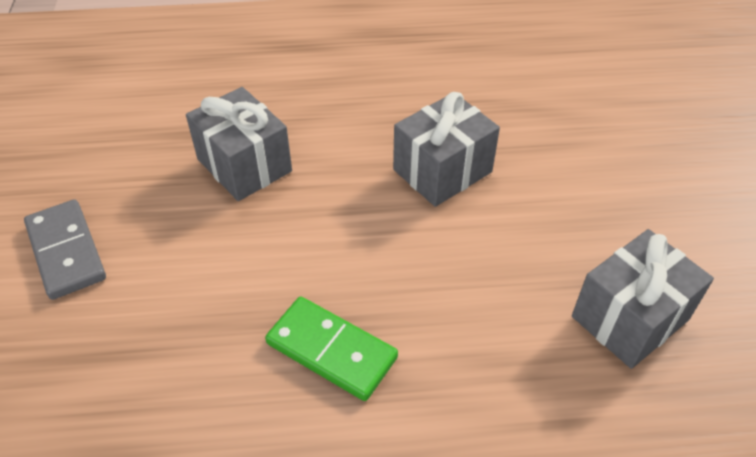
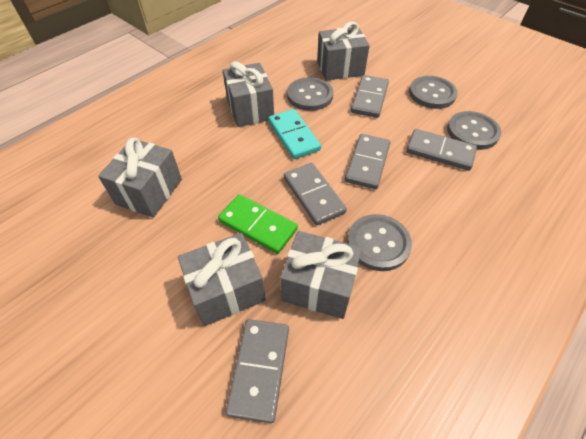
grey button: 0 -> 4
grey domino: 1 -> 5
grey gift: 3 -> 5
turquoise domino: 0 -> 1

